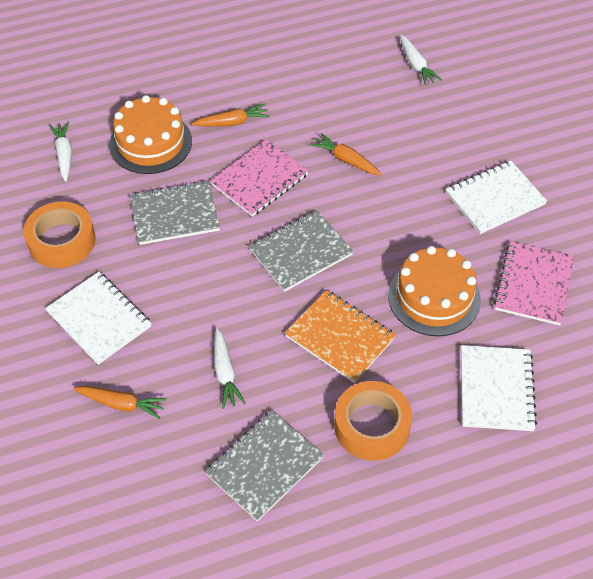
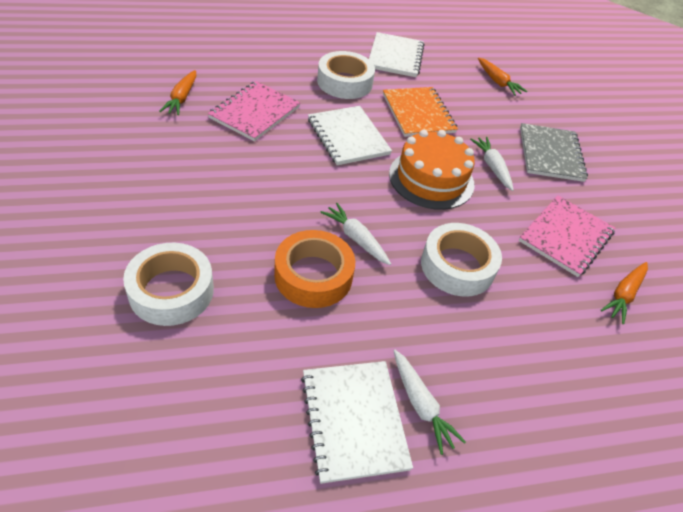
grey notebook: 3 -> 1
orange cake: 2 -> 1
orange tape: 2 -> 1
white tape: 0 -> 3

